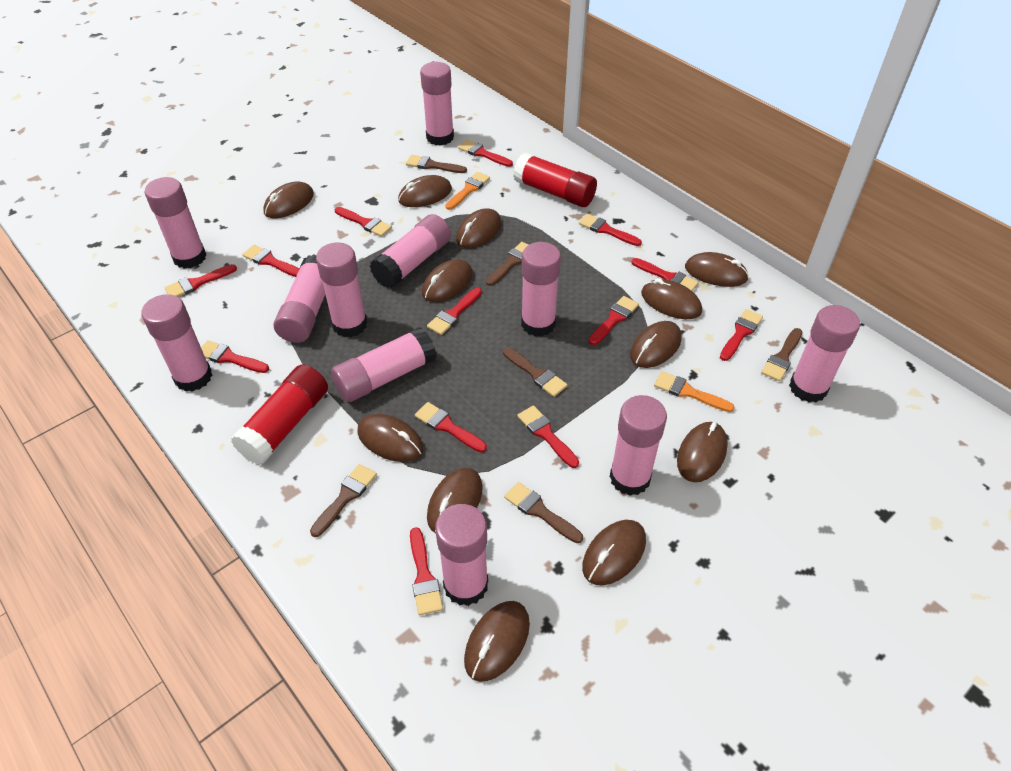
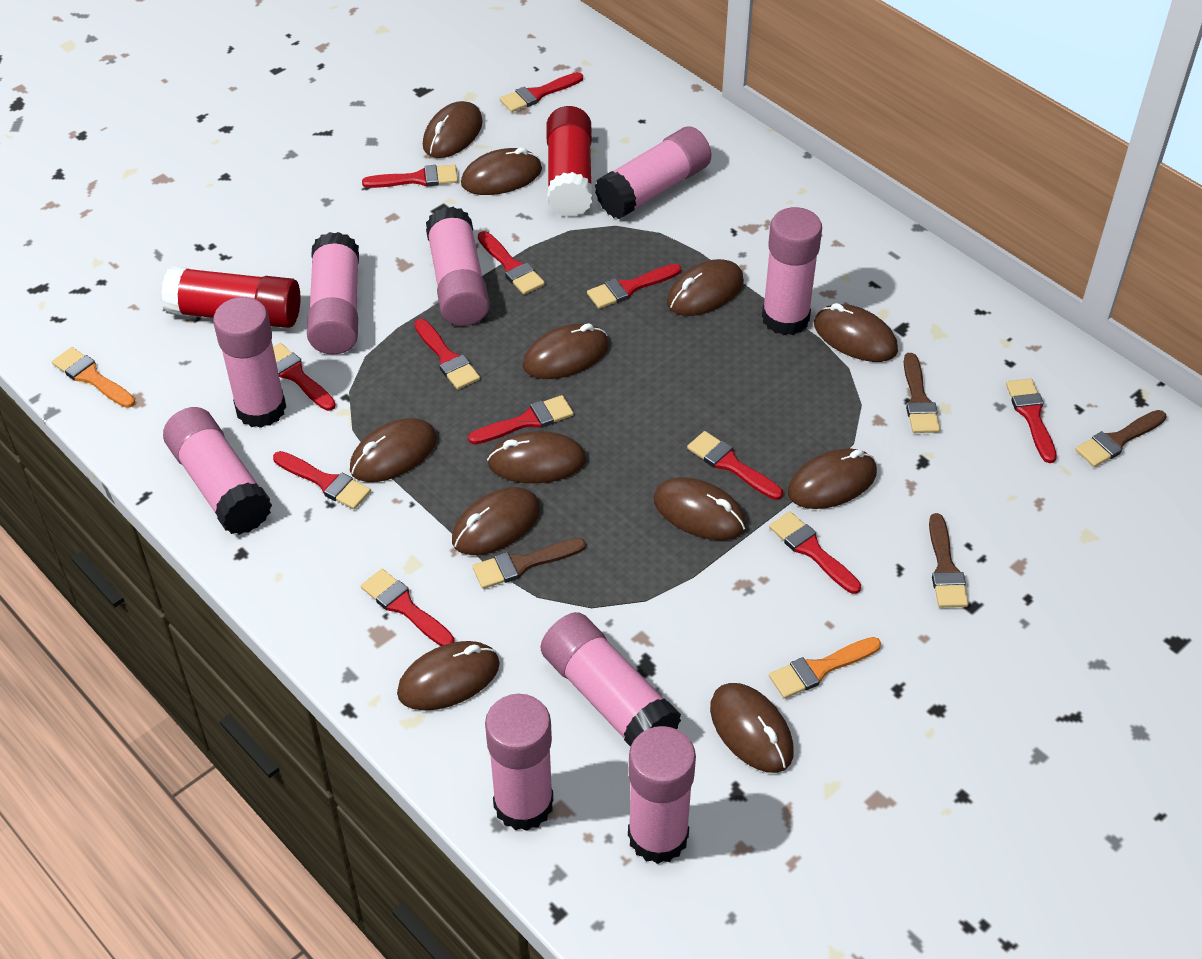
brown brush: 6 -> 4
pink glue stick: 11 -> 9
red brush: 13 -> 12

